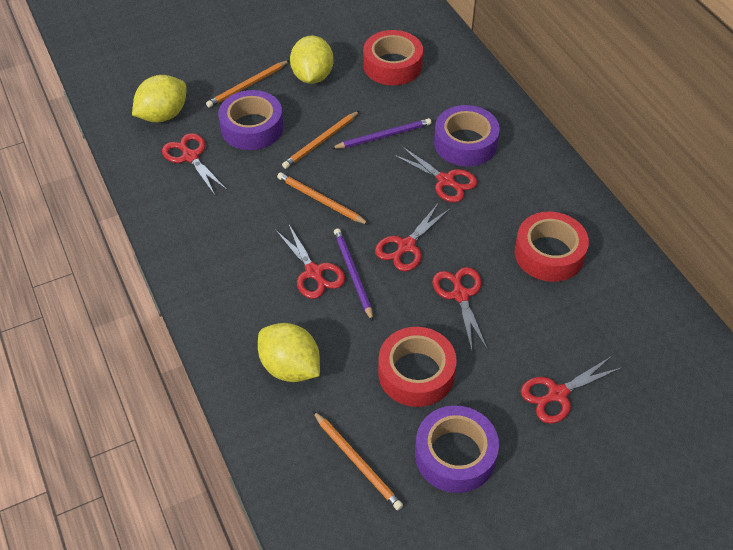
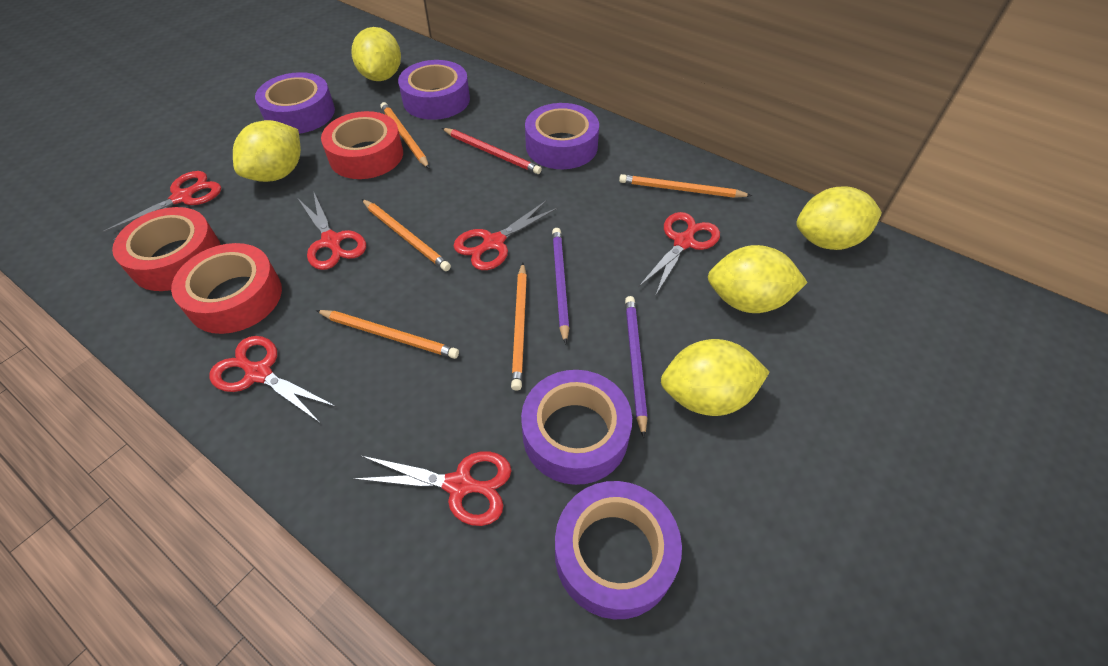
orange pencil: 4 -> 5
purple tape: 3 -> 5
red pencil: 0 -> 1
yellow lemon: 3 -> 5

